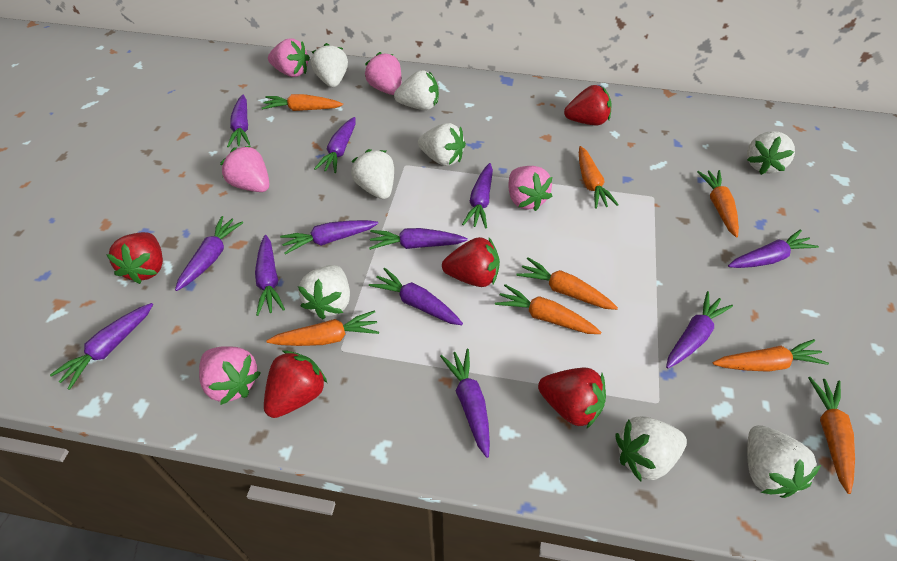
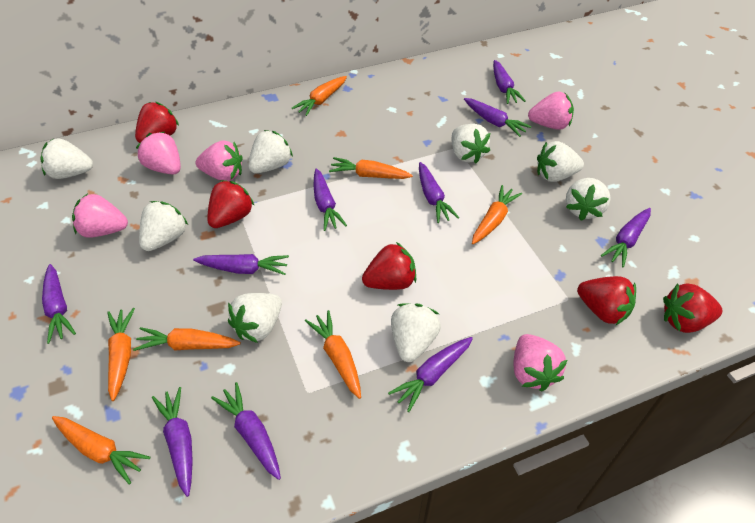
orange carrot: 8 -> 7
purple carrot: 12 -> 10

